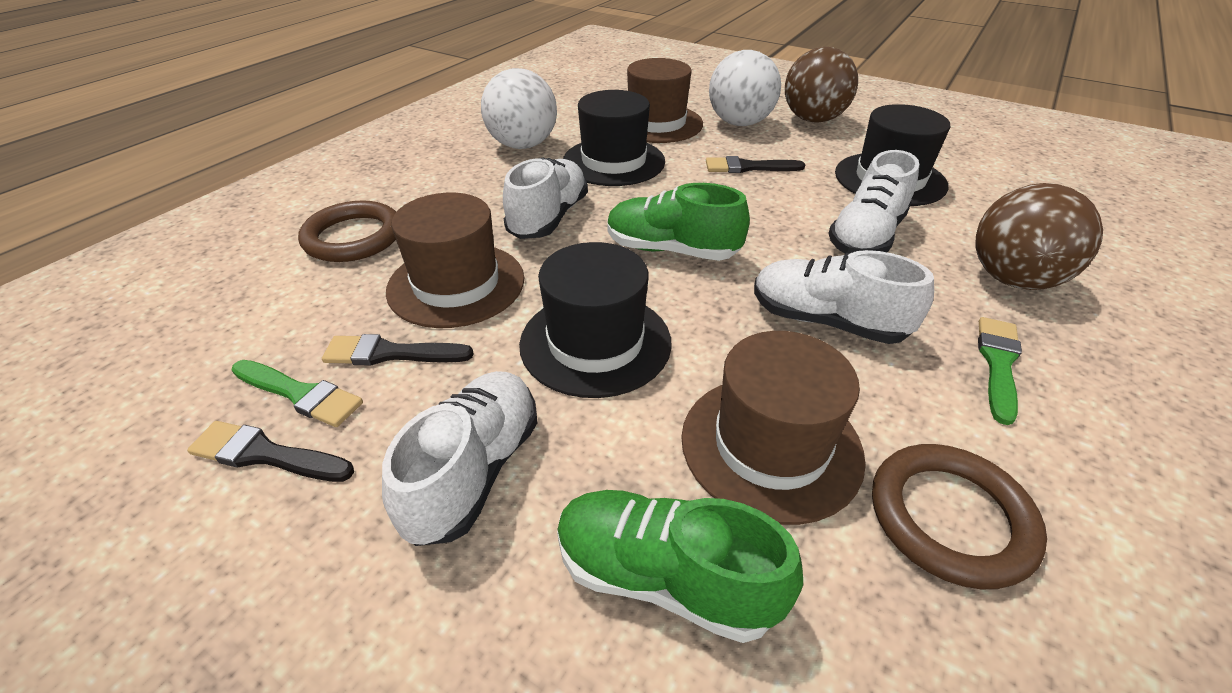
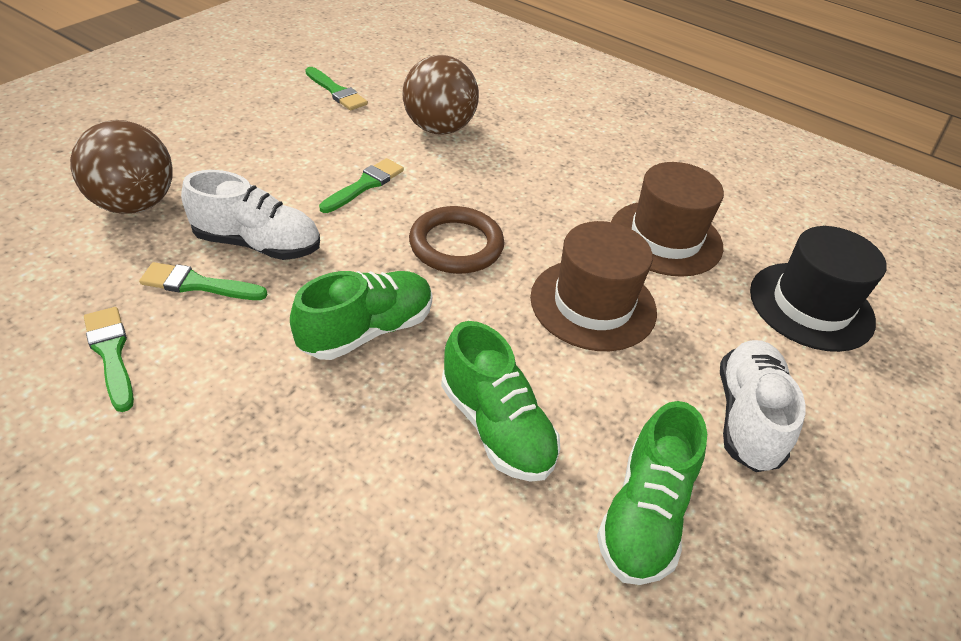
black brush: 3 -> 0
black hat: 3 -> 1
brown hat: 3 -> 2
brown ring: 2 -> 1
green brush: 2 -> 4
green shoe: 2 -> 3
white ball: 2 -> 0
white shoe: 4 -> 2

